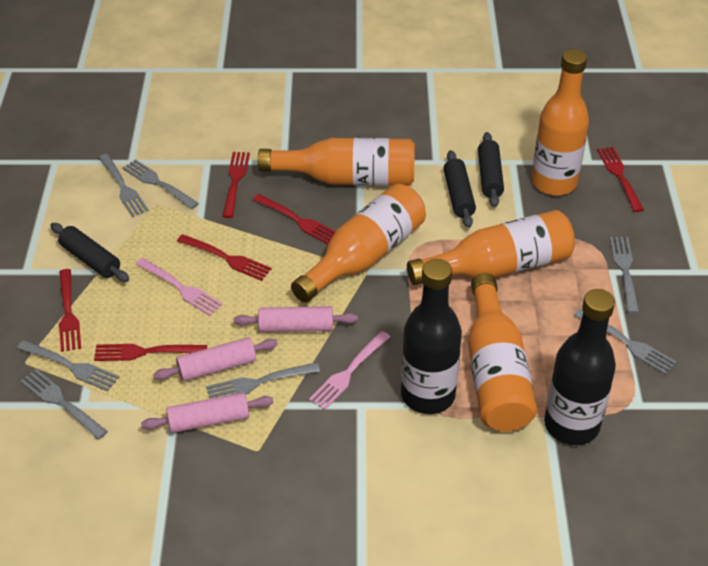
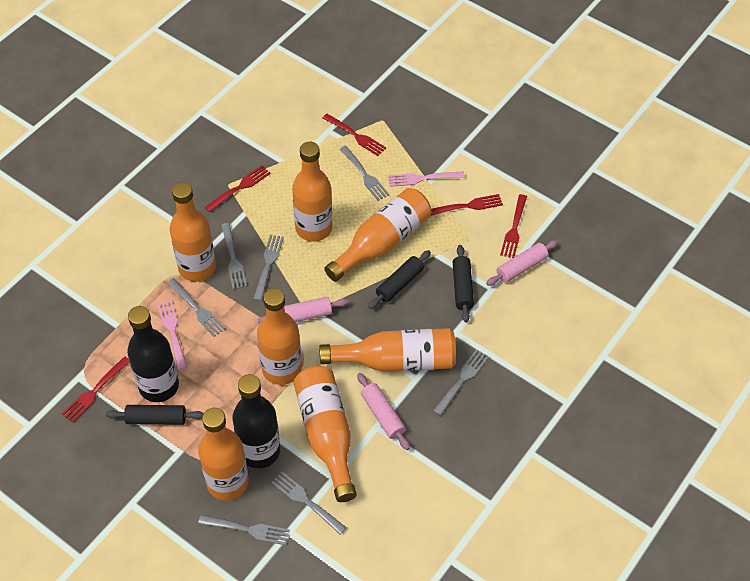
orange bottle: 5 -> 7
red fork: 6 -> 5

